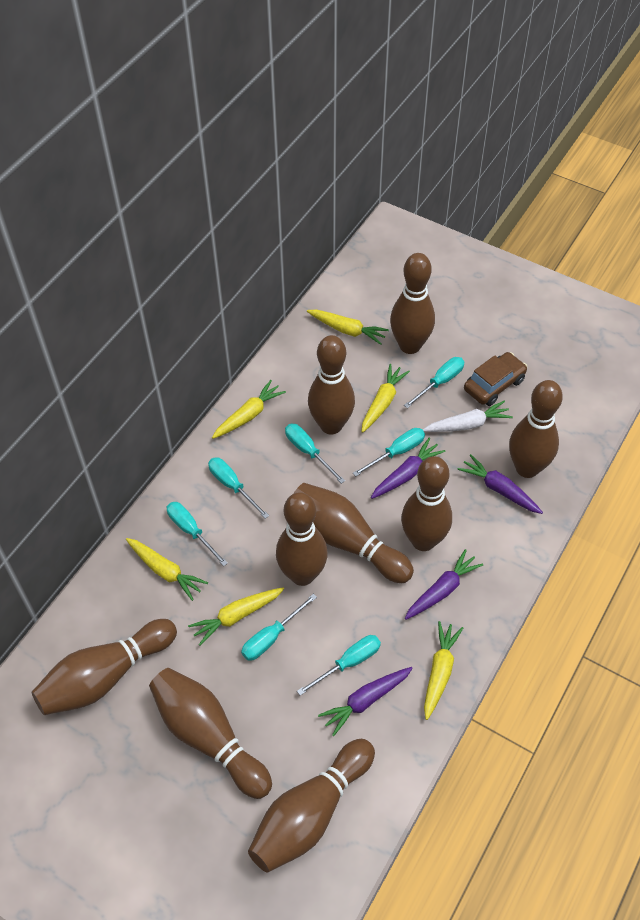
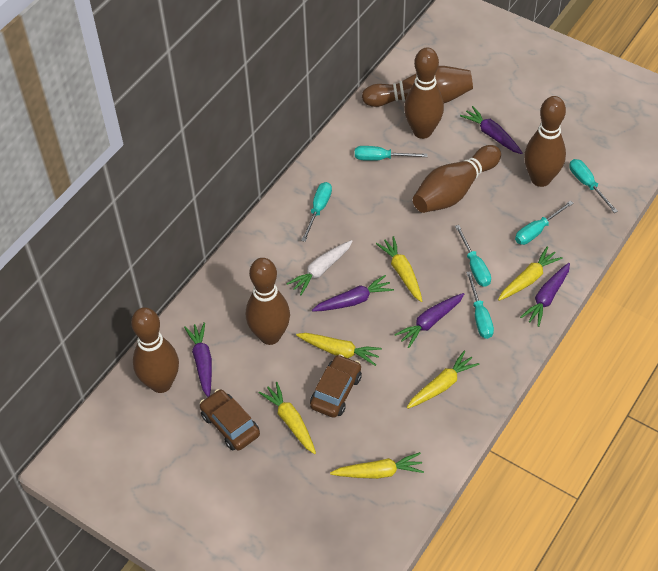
brown bowling pin: 9 -> 6
brown car: 1 -> 2
purple carrot: 4 -> 5
turquoise screwdriver: 7 -> 6

